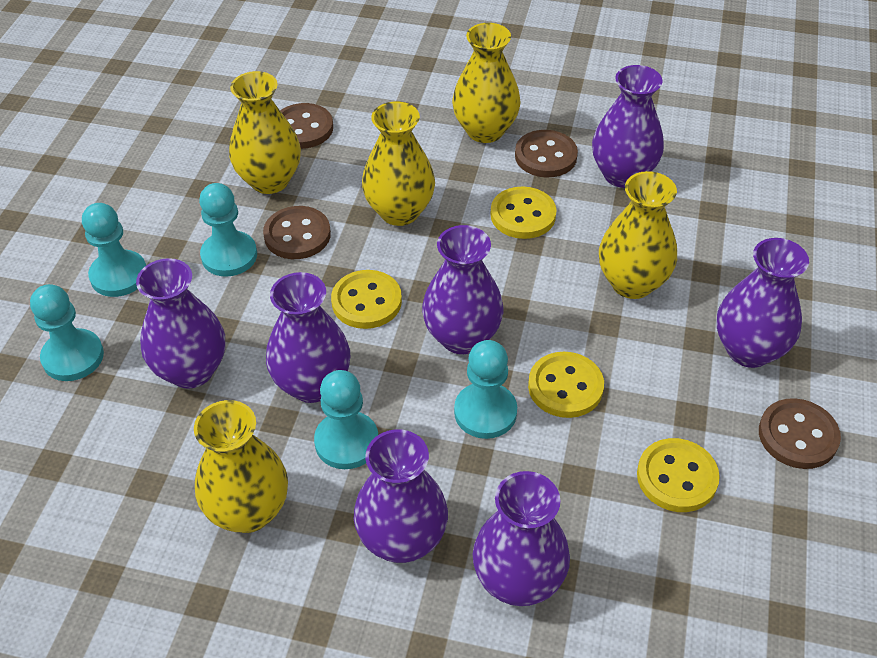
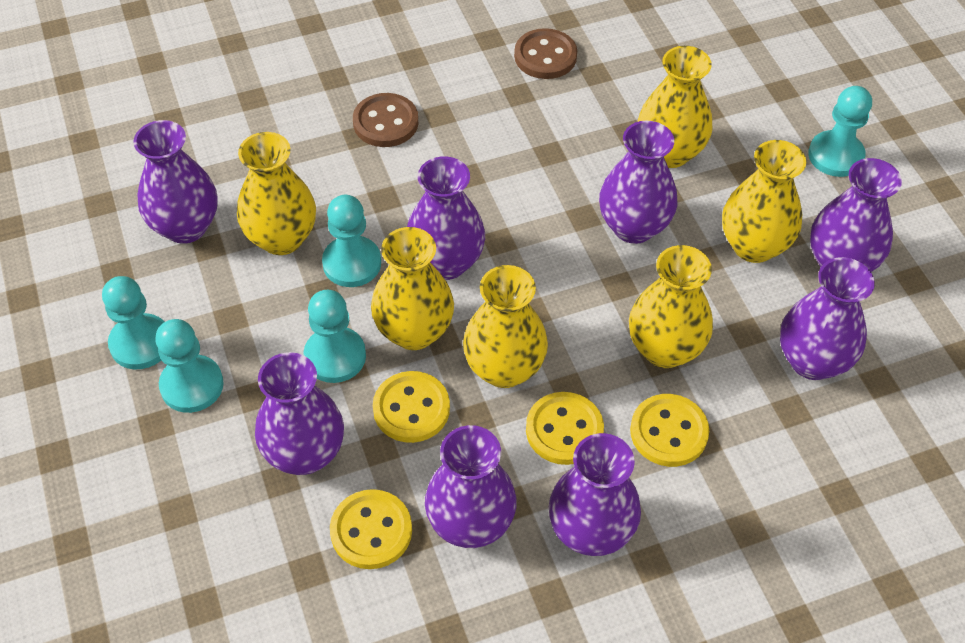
brown button: 4 -> 2
purple vase: 7 -> 8
yellow vase: 5 -> 6

